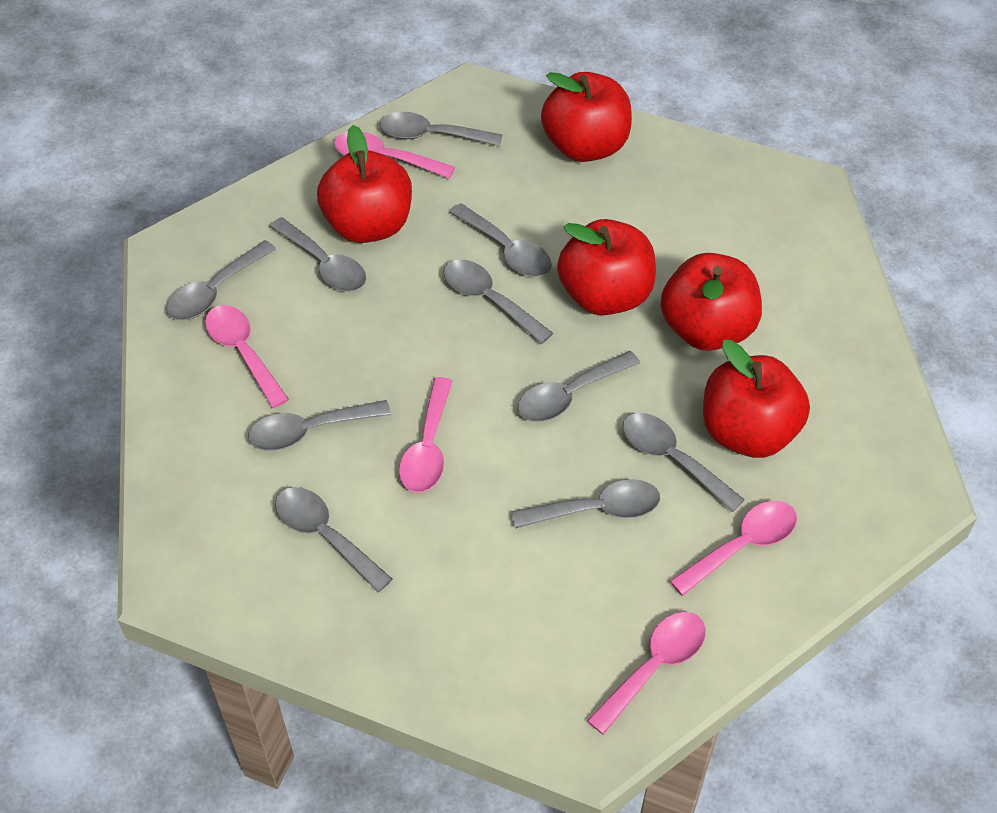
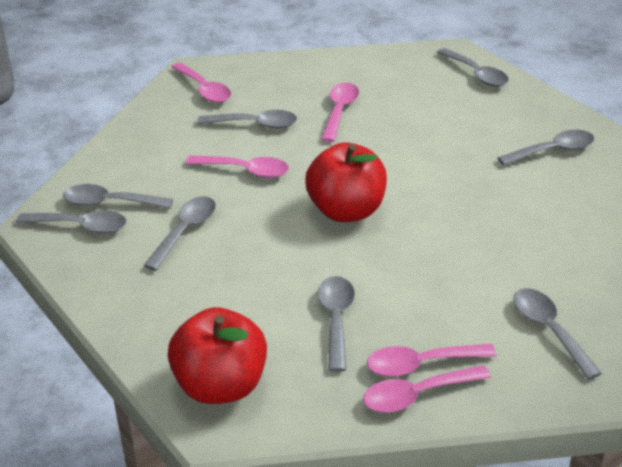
grey spoon: 10 -> 8
red apple: 5 -> 2

